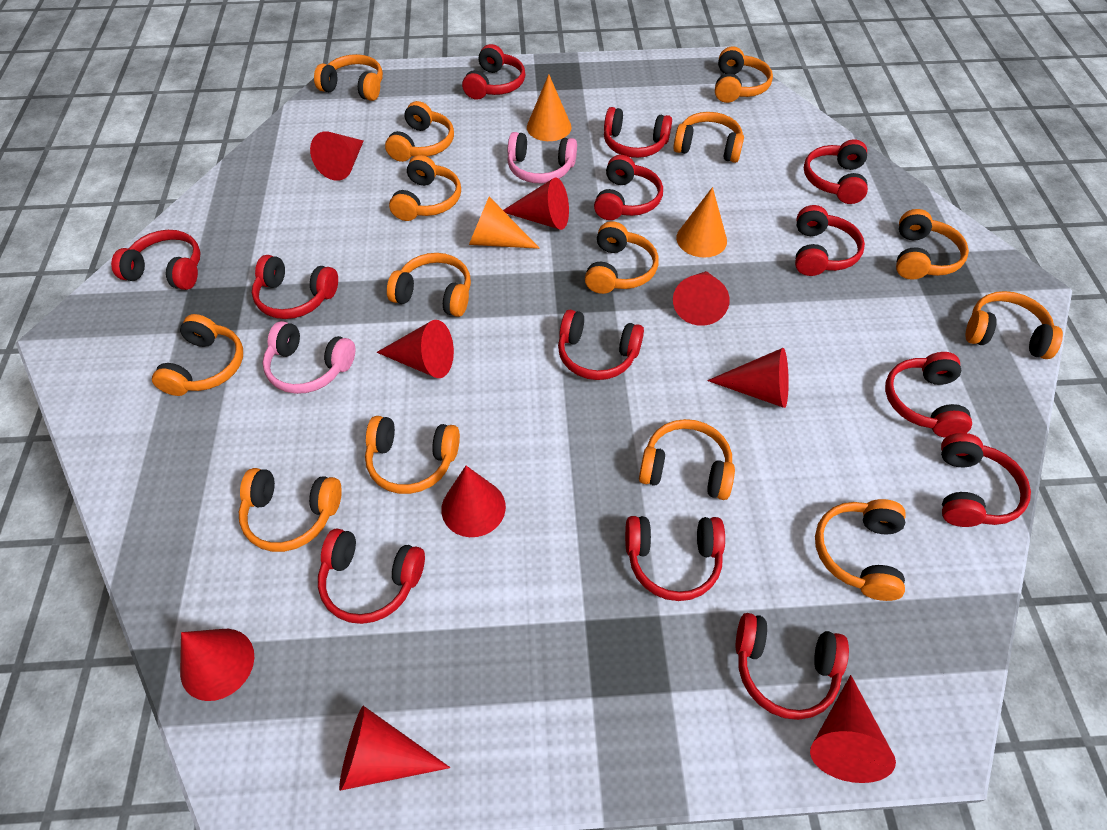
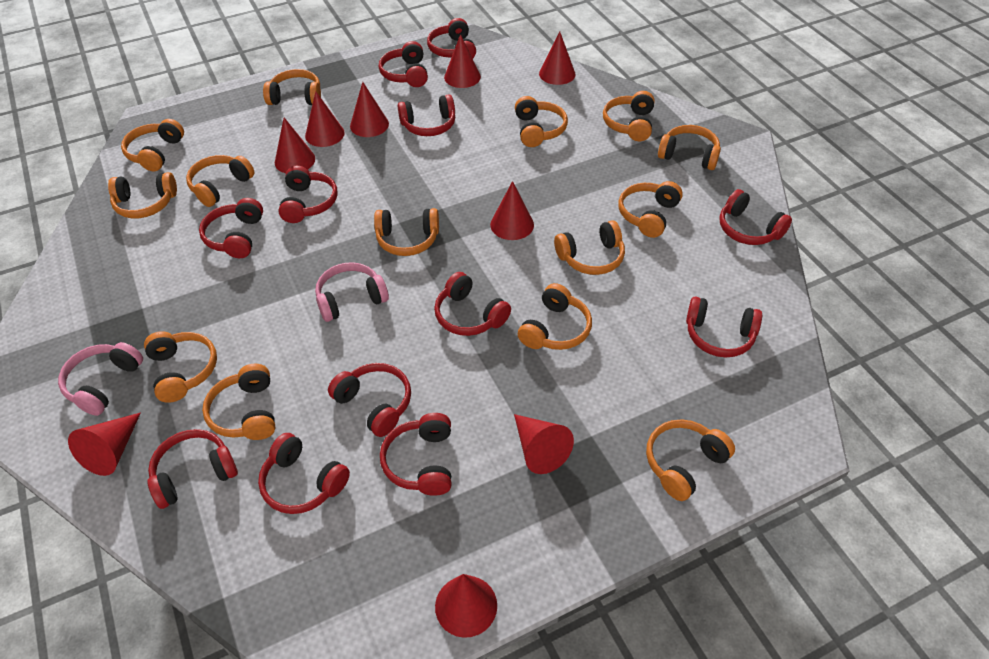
orange cone: 3 -> 0
red headphones: 13 -> 12

